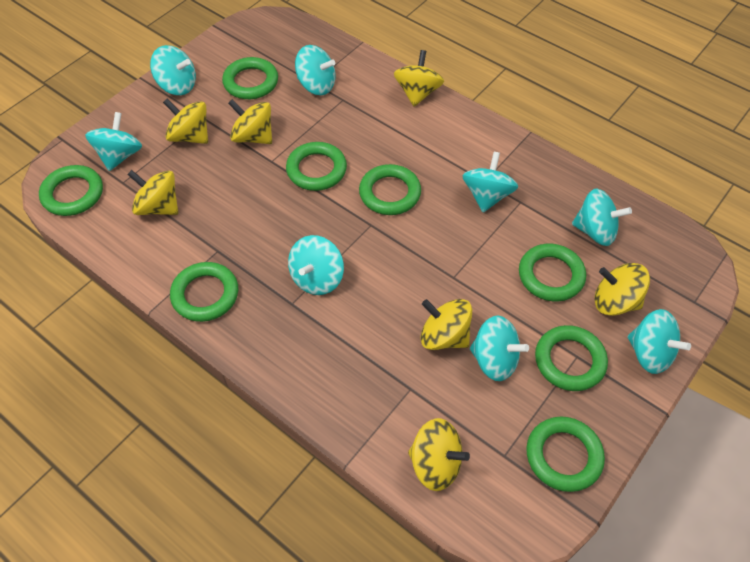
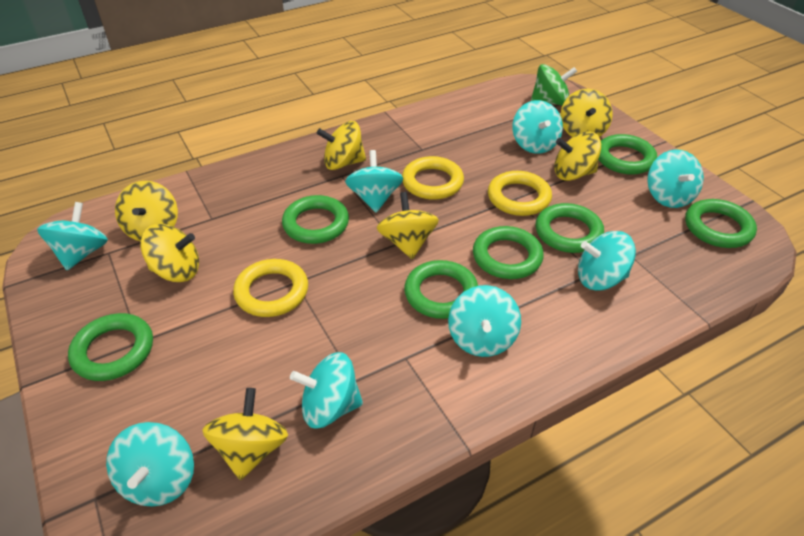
green ring: 8 -> 7
green spinning top: 0 -> 1
yellow ring: 0 -> 3

